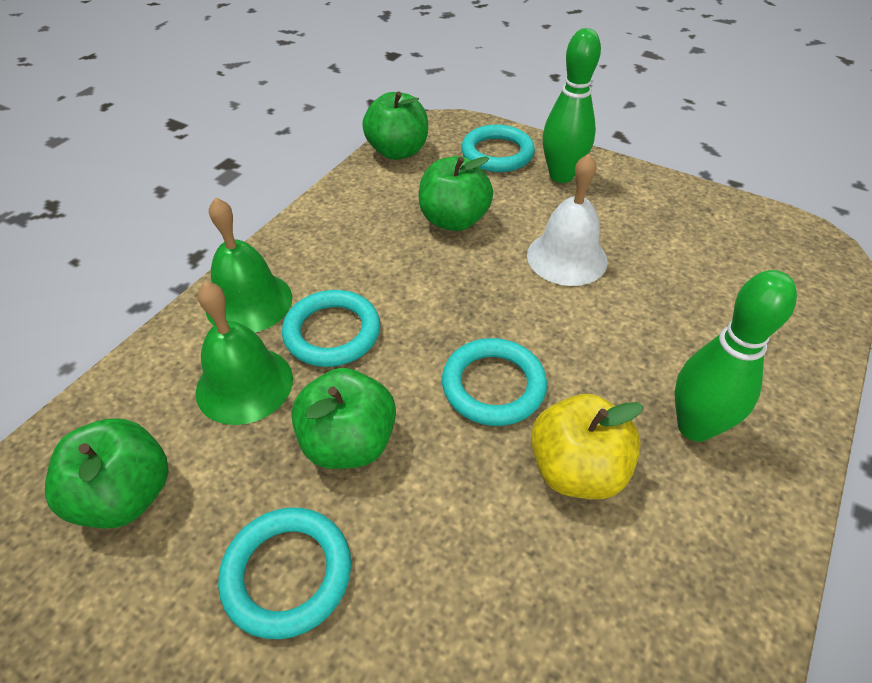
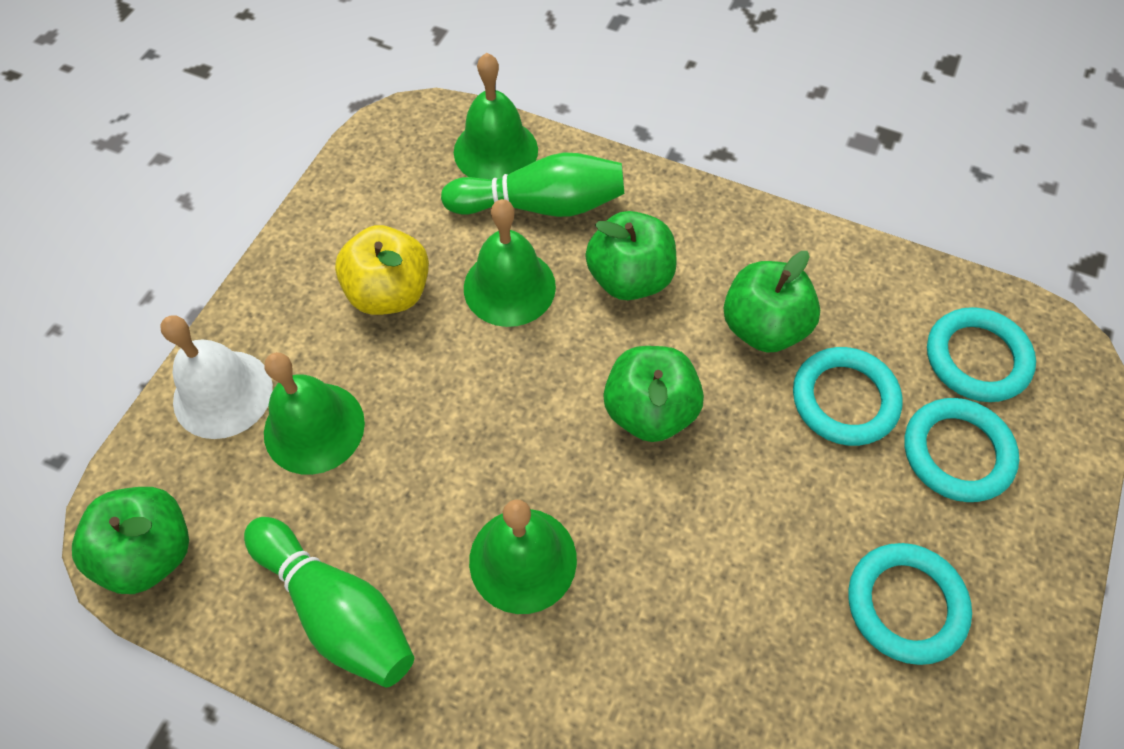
green bell: 2 -> 4

